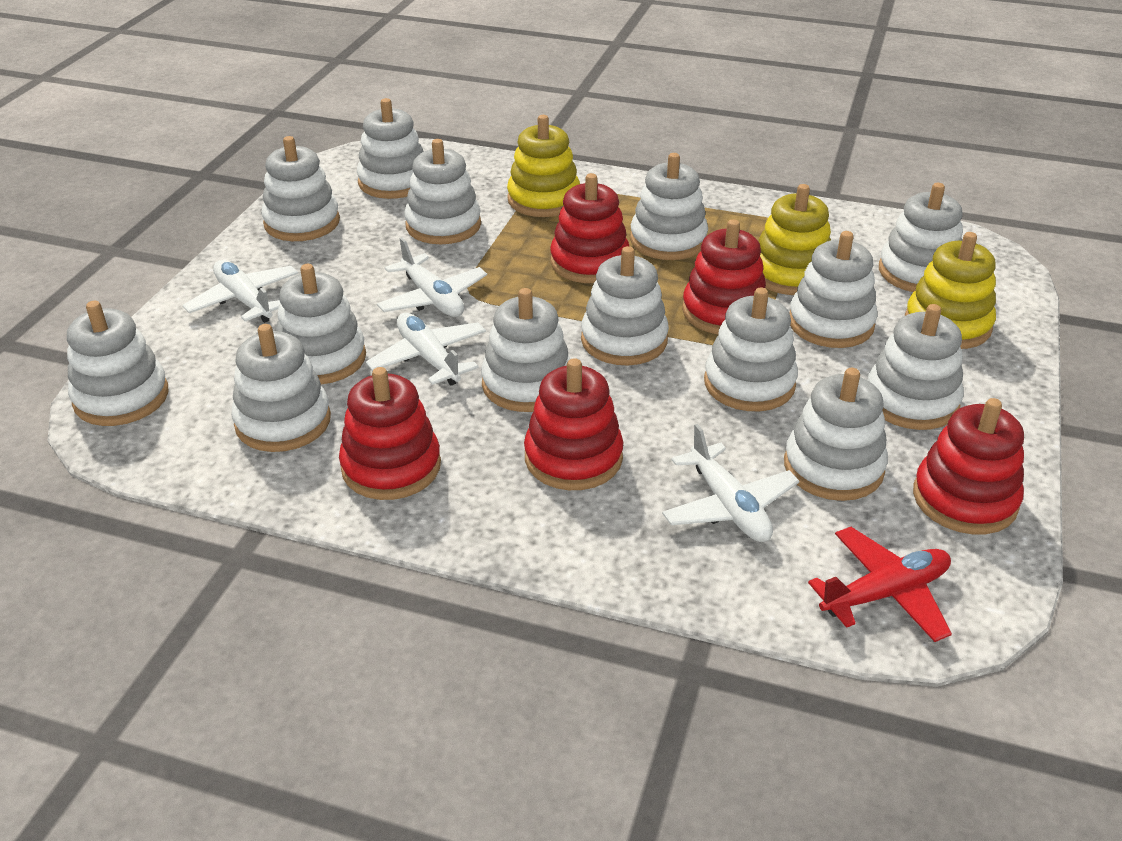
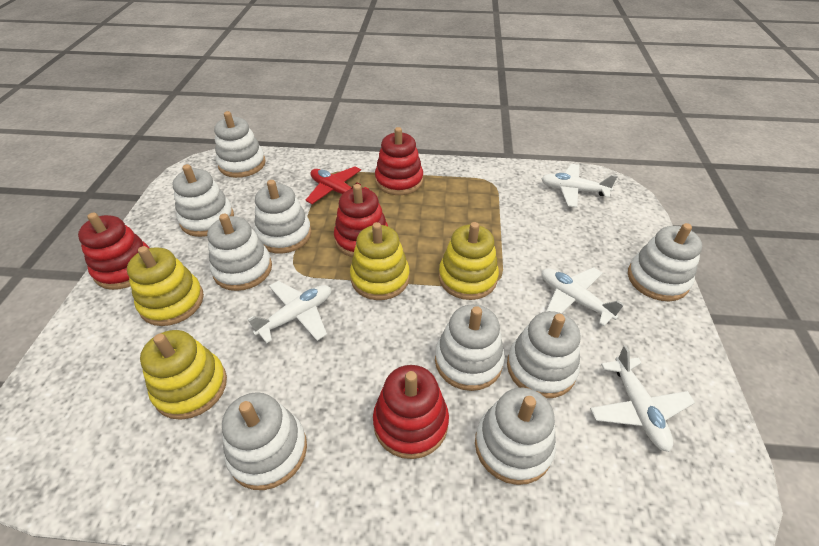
red stacking toy: 5 -> 4
white stacking toy: 14 -> 9
yellow stacking toy: 3 -> 4

